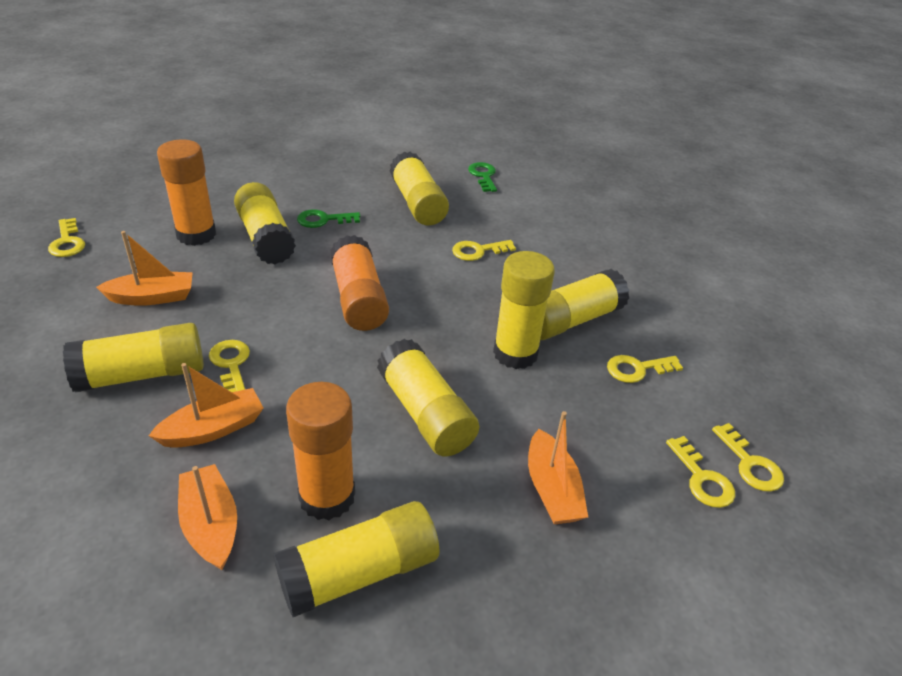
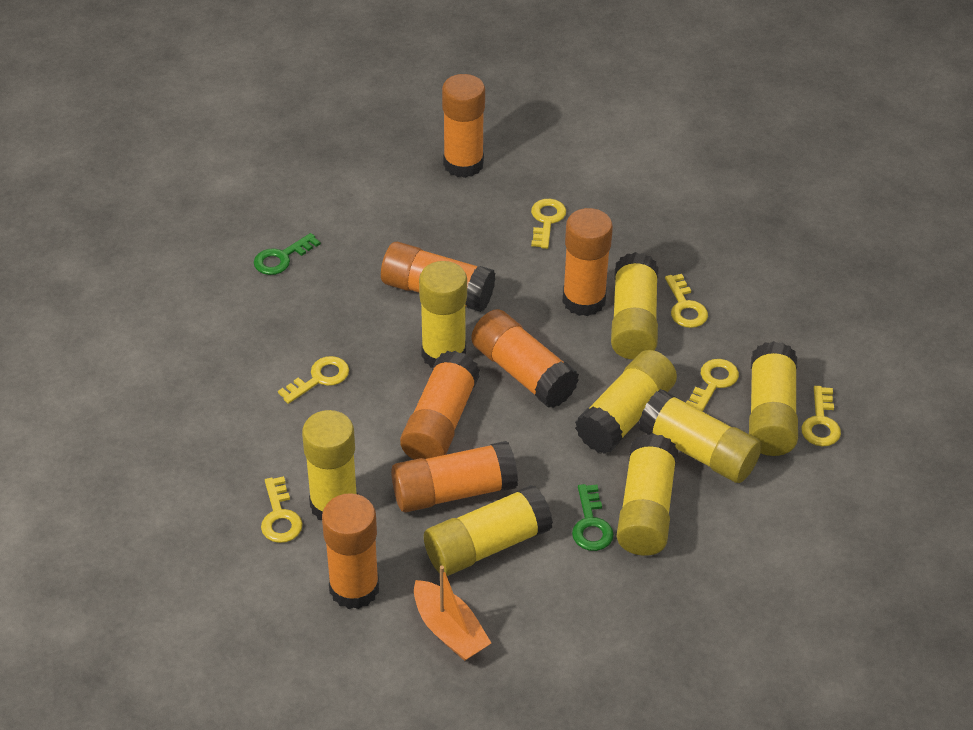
orange boat: 4 -> 1
orange glue stick: 3 -> 7
yellow glue stick: 7 -> 8

